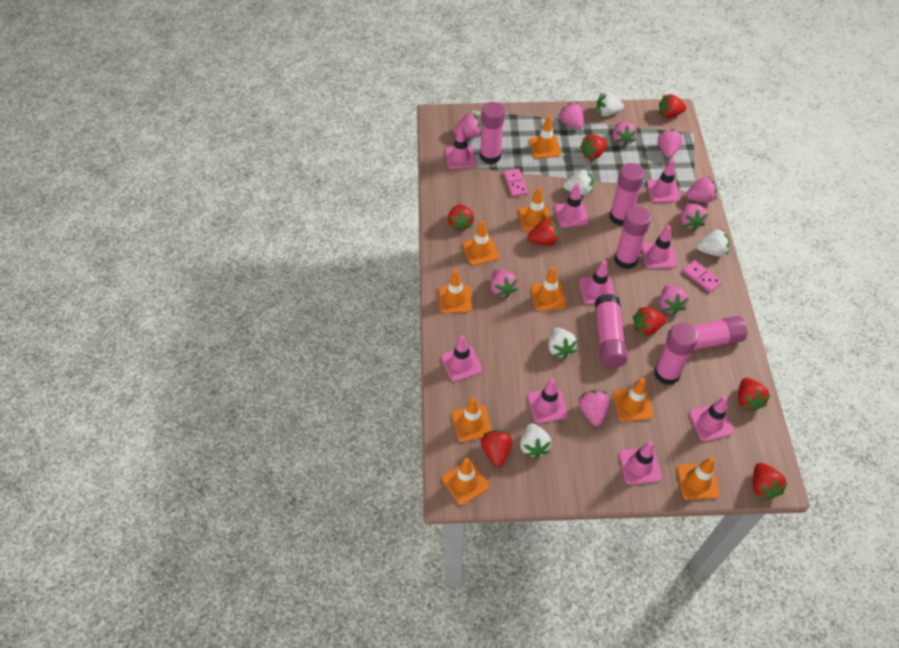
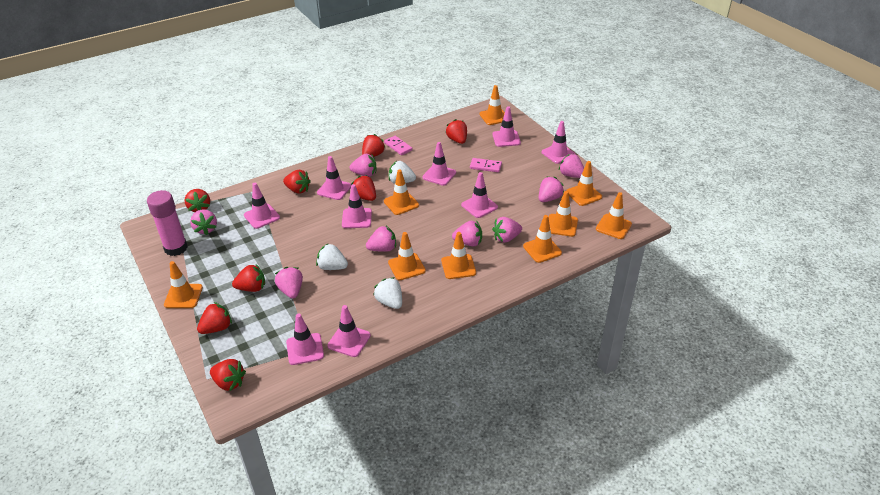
pink glue stick: 6 -> 1
pink strawberry: 9 -> 8
white strawberry: 5 -> 3

